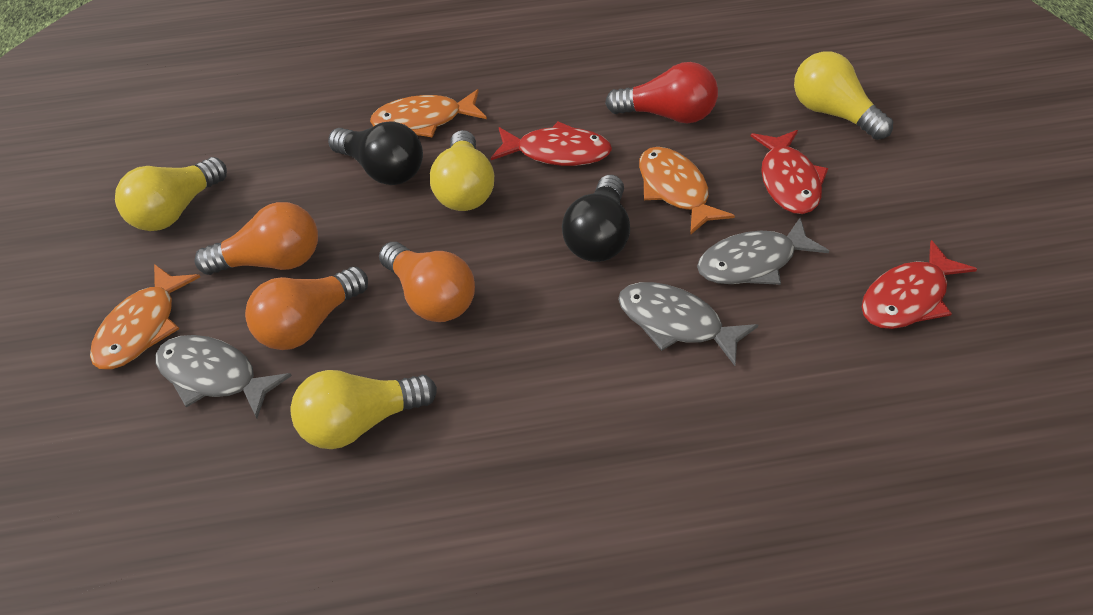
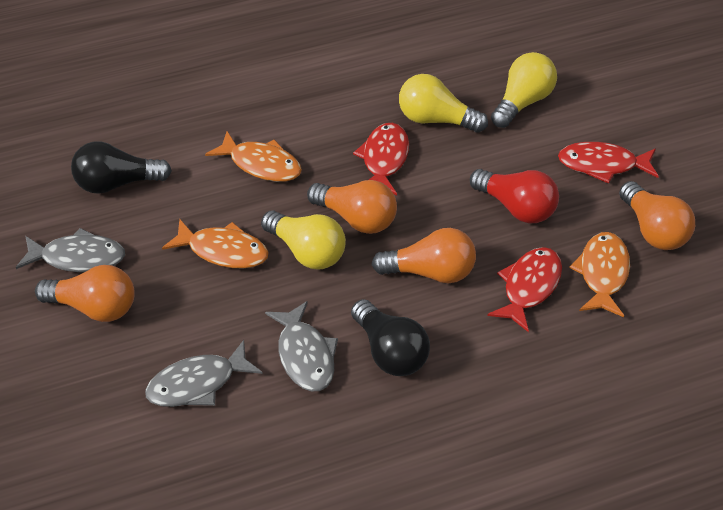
orange light bulb: 3 -> 4
yellow light bulb: 4 -> 3

